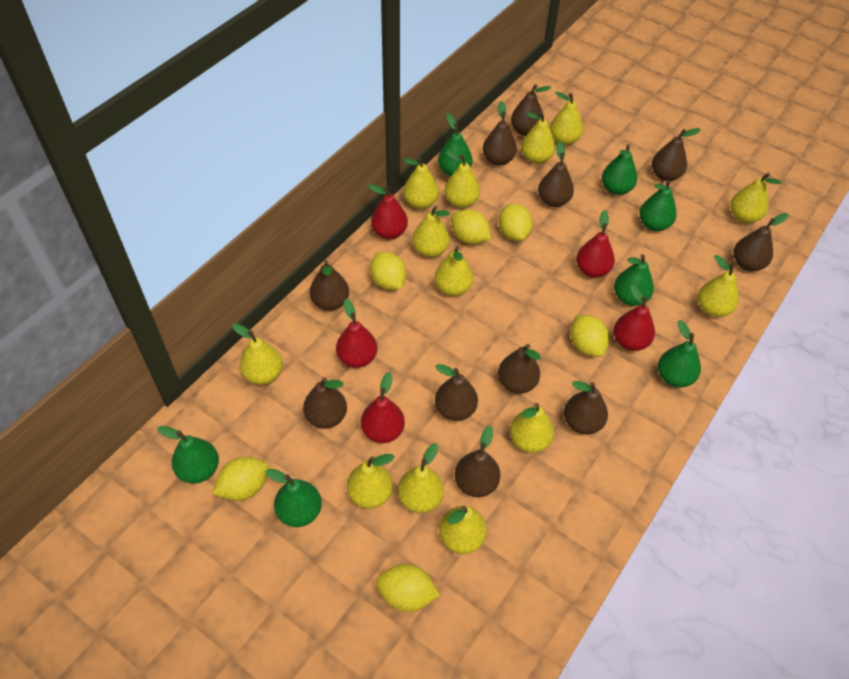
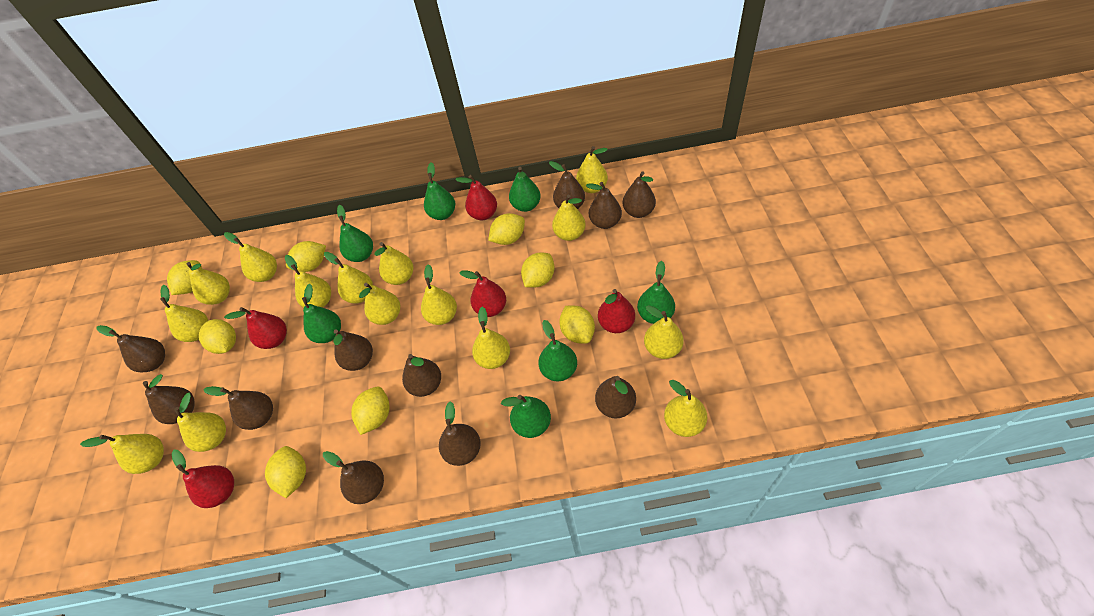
yellow lemon: 6 -> 8
yellow pear: 13 -> 15

